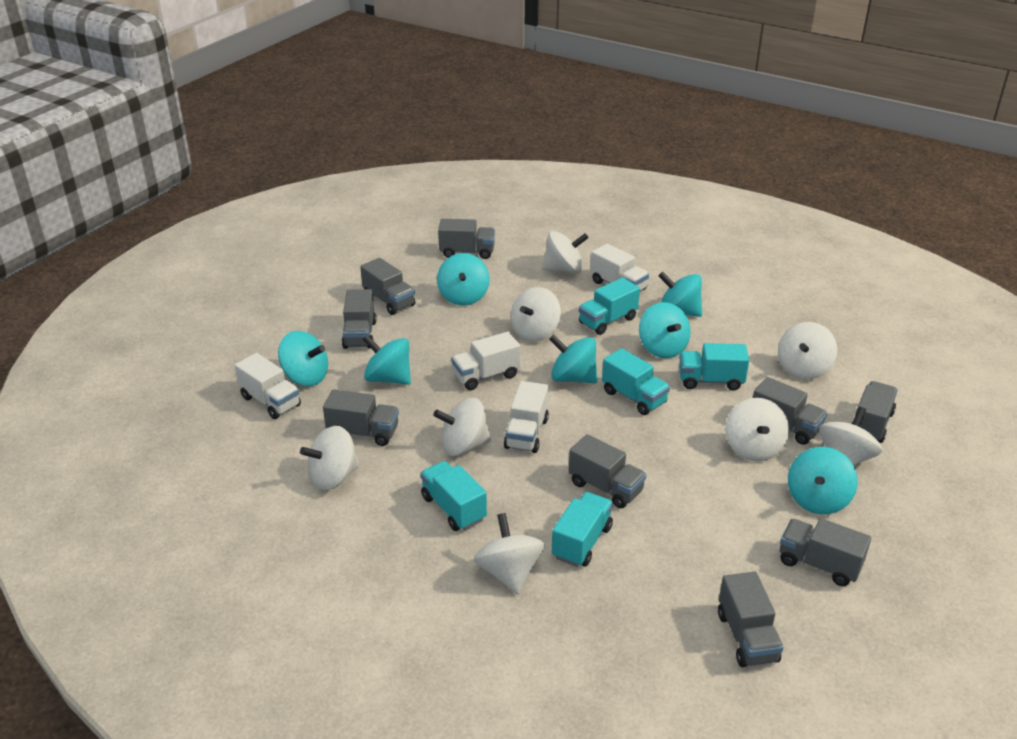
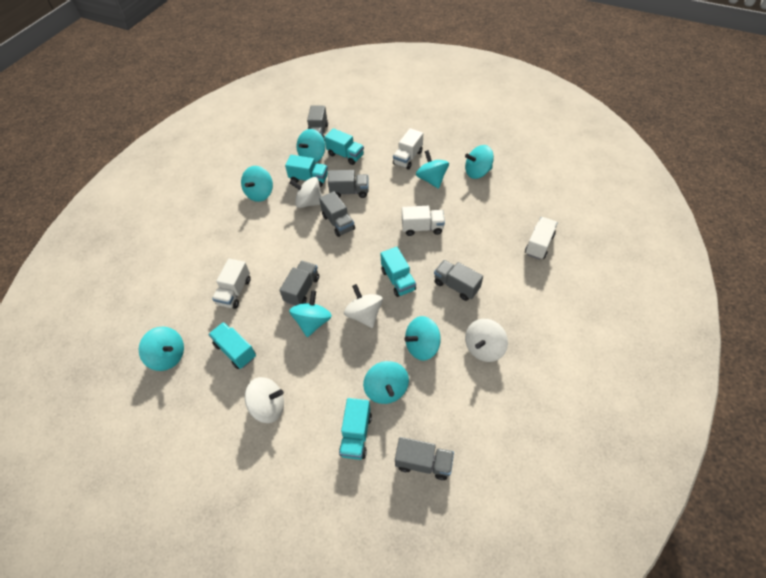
grey truck: 9 -> 6
turquoise spinning top: 7 -> 8
white spinning top: 8 -> 4

